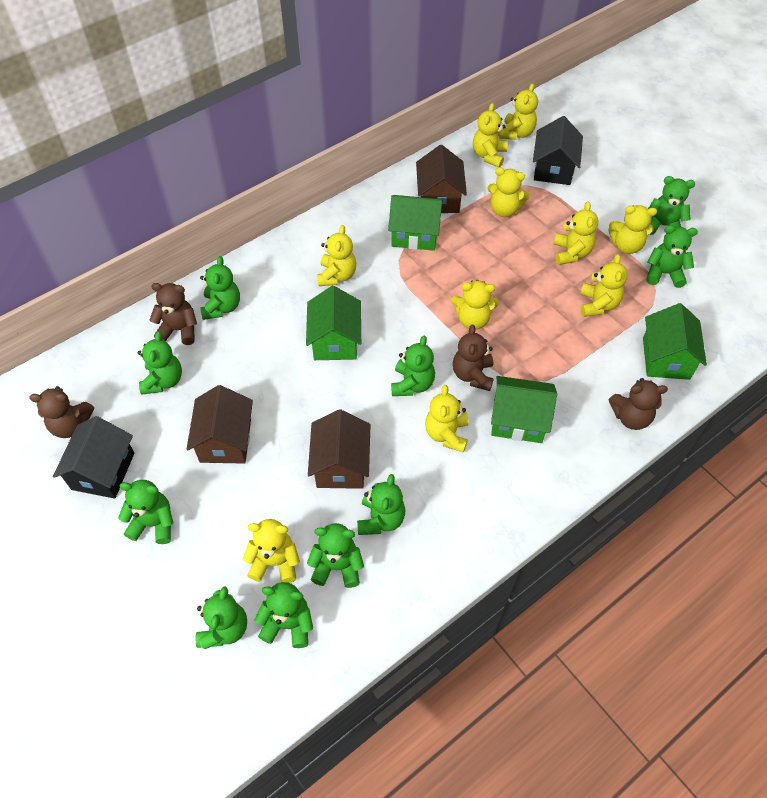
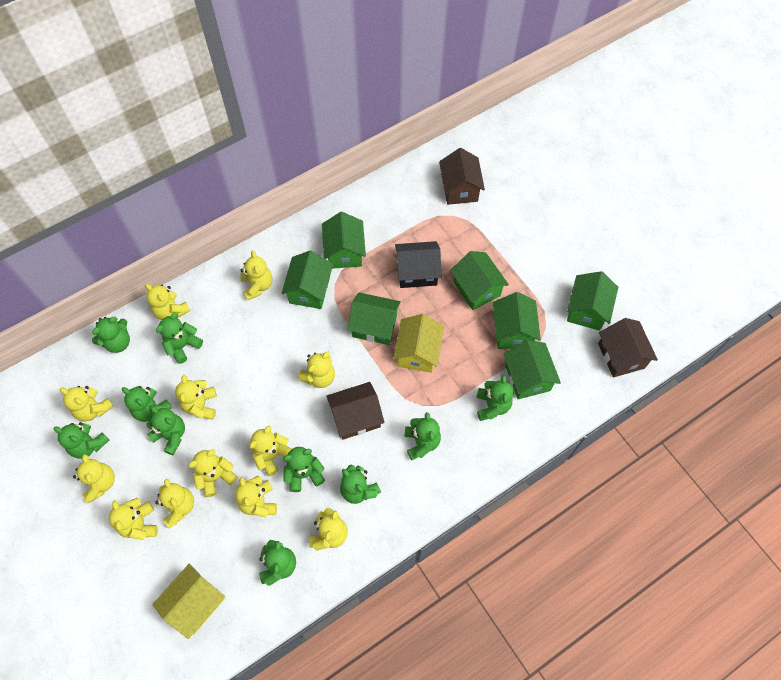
black house: 2 -> 1
brown teddy bear: 4 -> 0
green house: 4 -> 7
yellow house: 0 -> 2
yellow teddy bear: 10 -> 12

